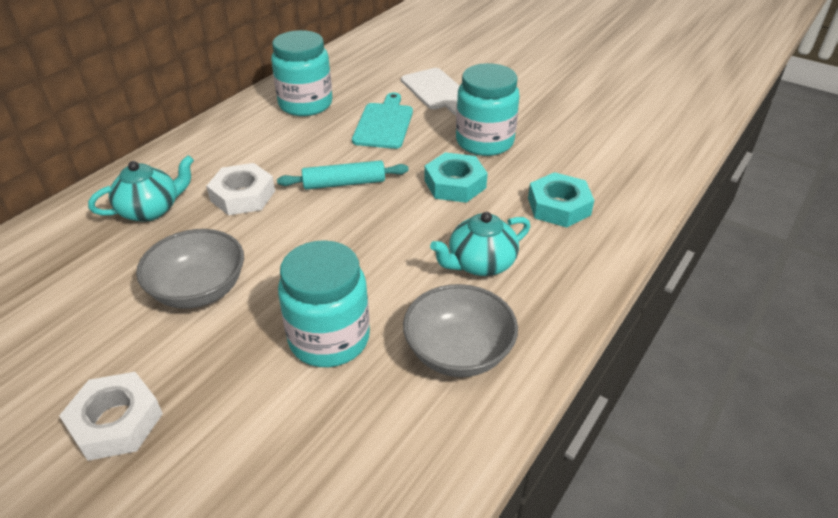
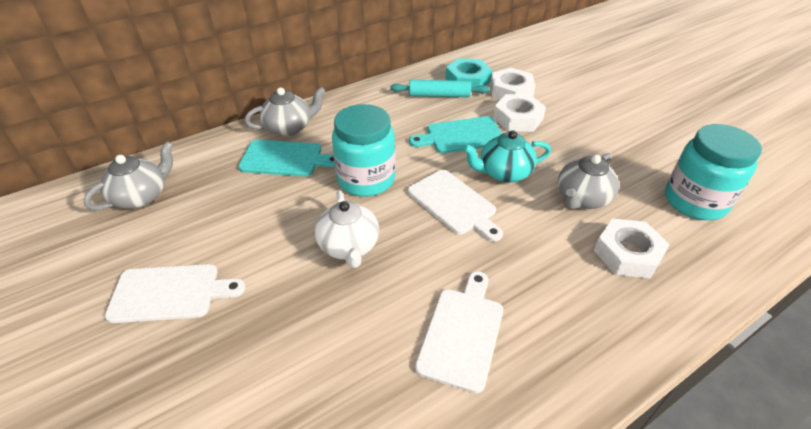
grey bowl: 2 -> 0
grey teapot: 0 -> 3
turquoise cutting board: 1 -> 2
turquoise jar: 3 -> 2
turquoise nut: 2 -> 1
turquoise teapot: 2 -> 1
white cutting board: 1 -> 3
white nut: 2 -> 3
white teapot: 0 -> 1

